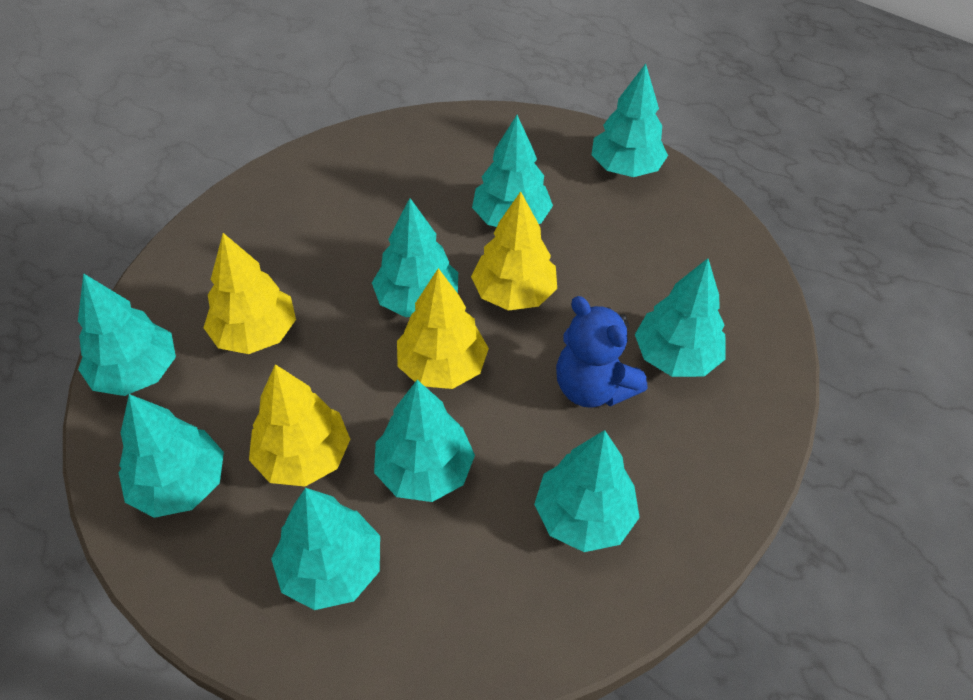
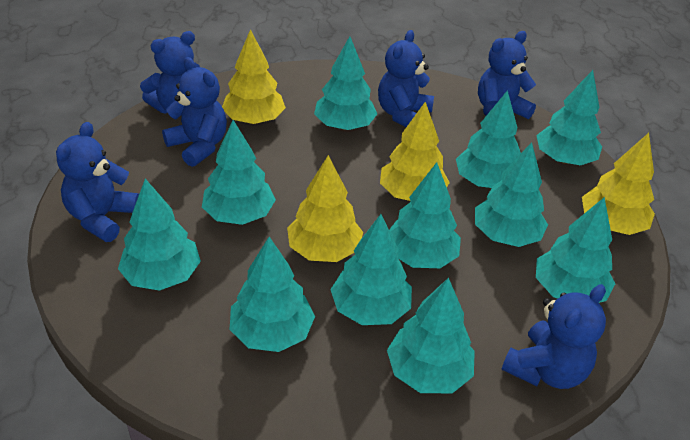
blue teddy bear: 1 -> 6
turquoise tree: 9 -> 11

